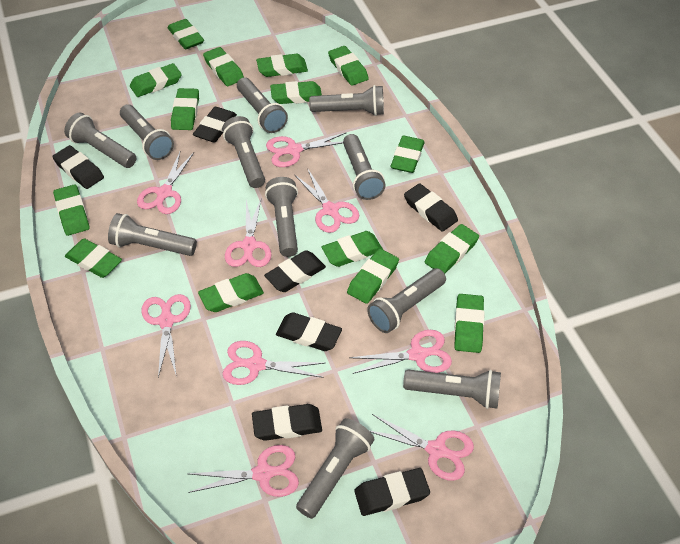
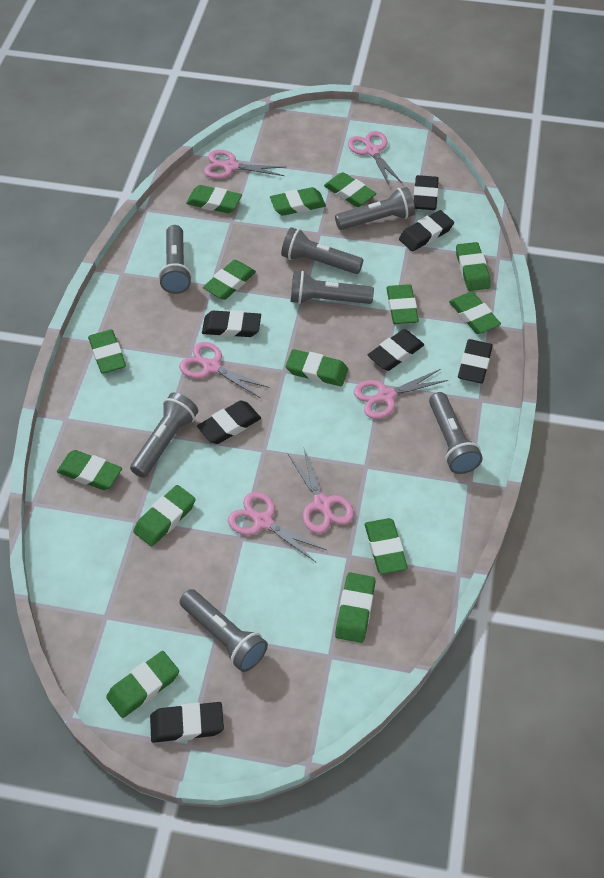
green eraser: 15 -> 14
grey flashlight: 11 -> 7
pink scissors: 9 -> 6

